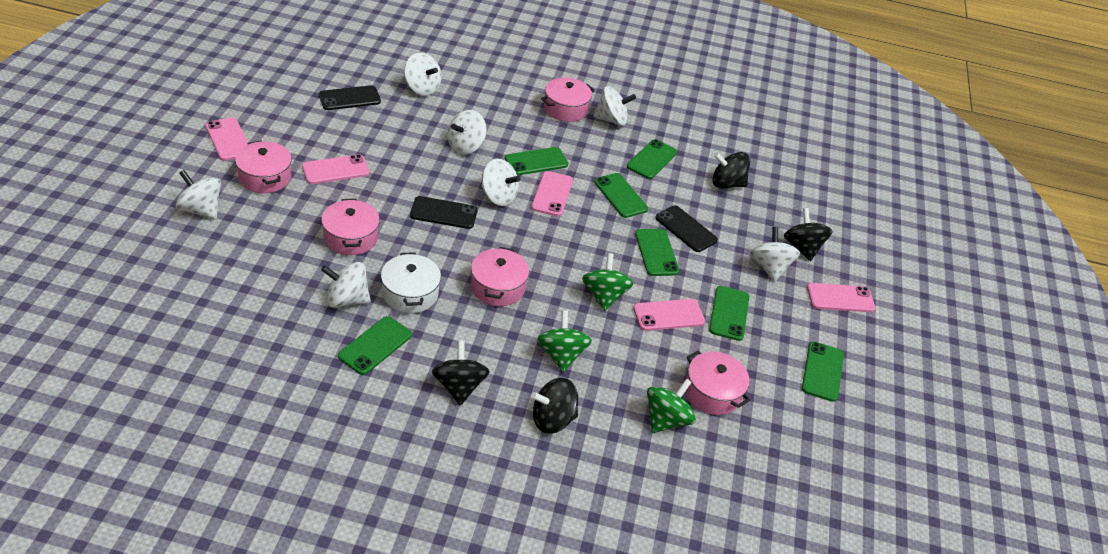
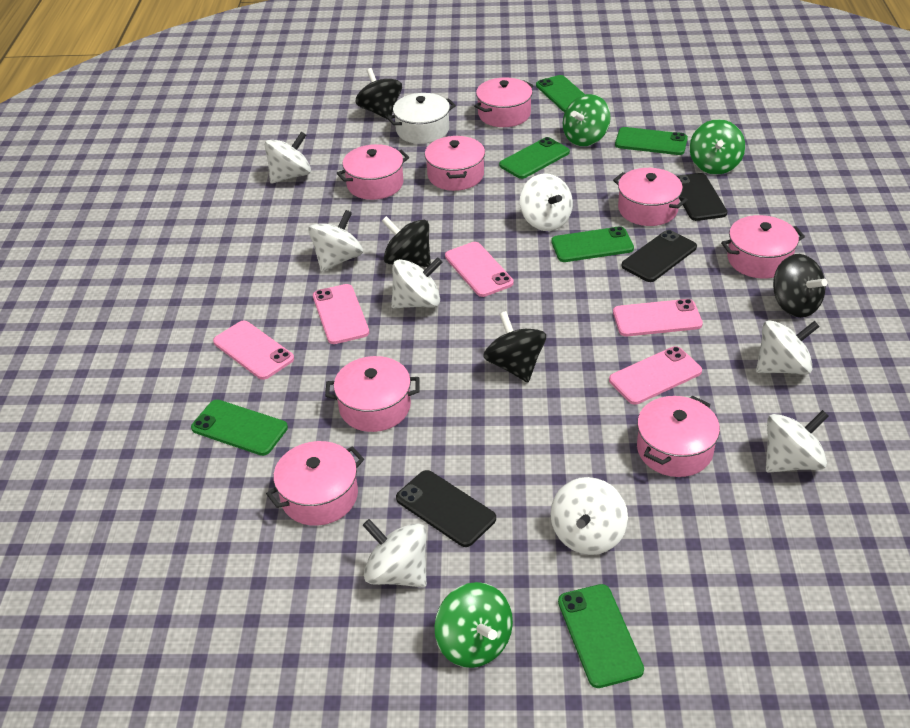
green phone: 7 -> 6
pink pot: 5 -> 8
white spinning top: 7 -> 8

